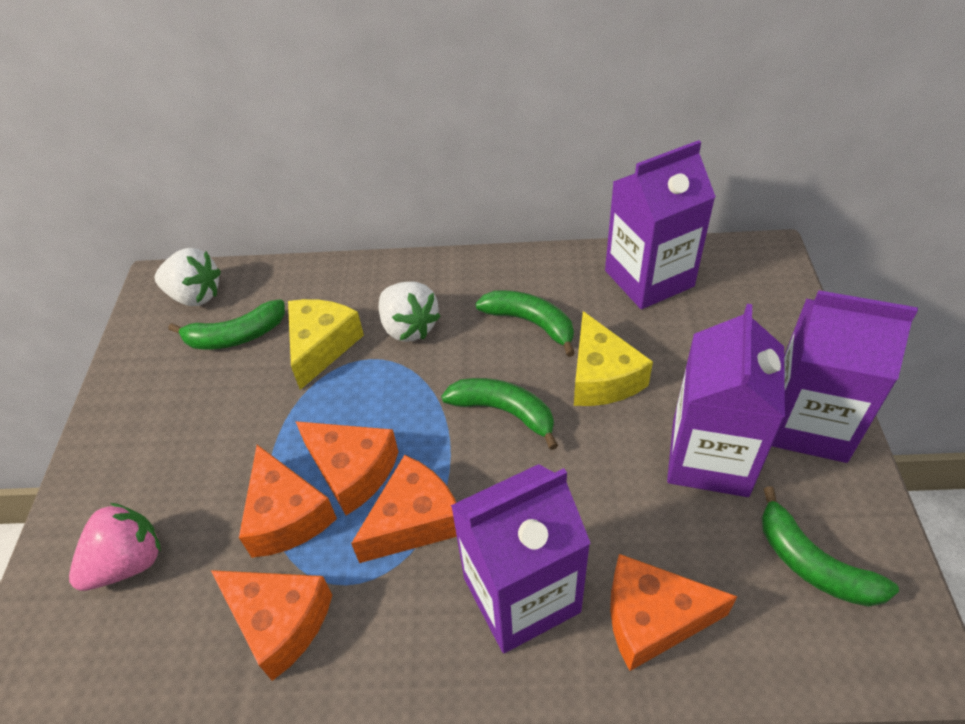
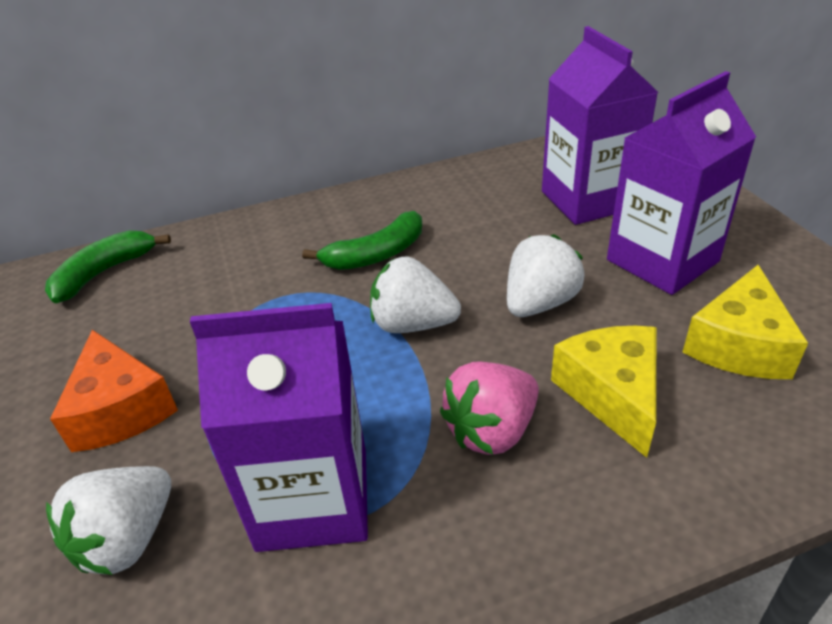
green banana: 4 -> 2
orange cheese: 5 -> 1
purple carton: 4 -> 3
white strawberry: 2 -> 3

